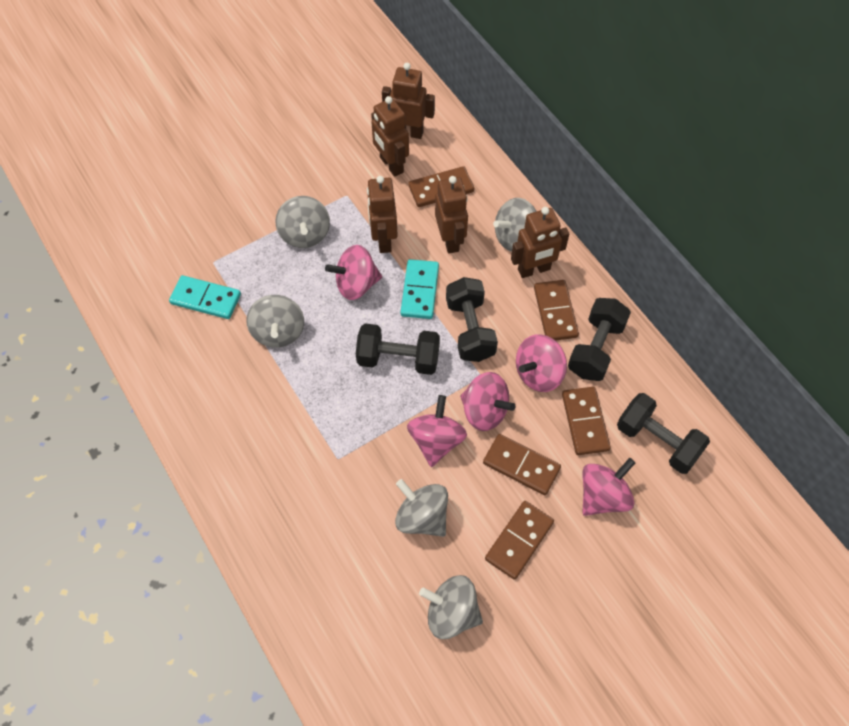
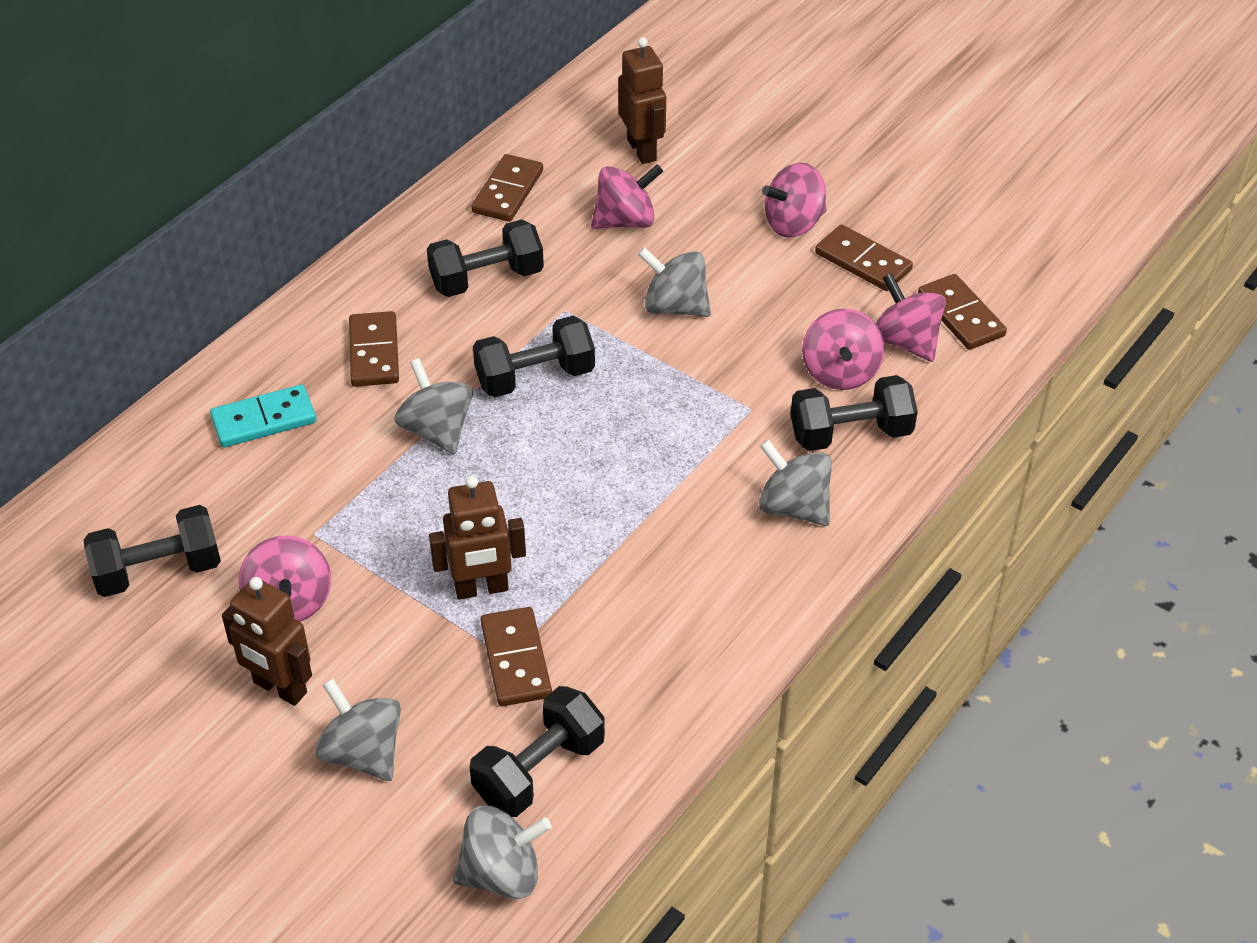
black dumbbell: 4 -> 5
brown robot: 5 -> 3
turquoise domino: 2 -> 1

